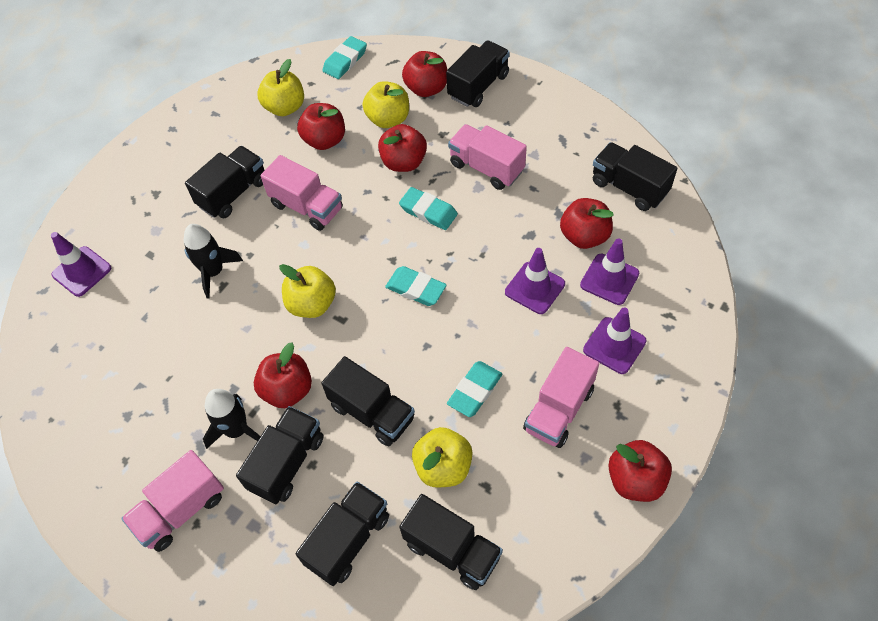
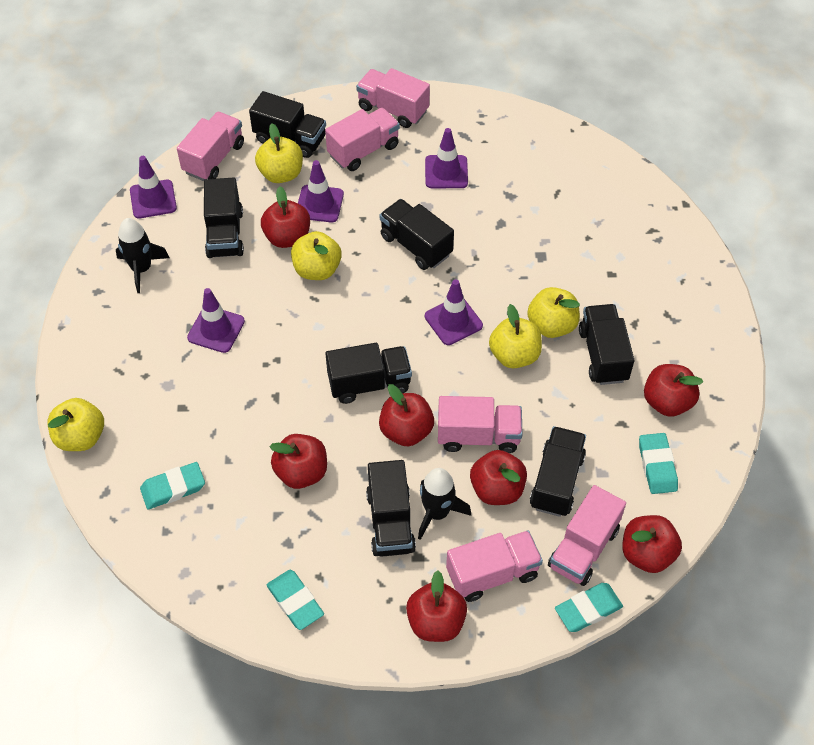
pink truck: 4 -> 6
purple traffic cone: 4 -> 5
red apple: 6 -> 7
yellow apple: 4 -> 5

